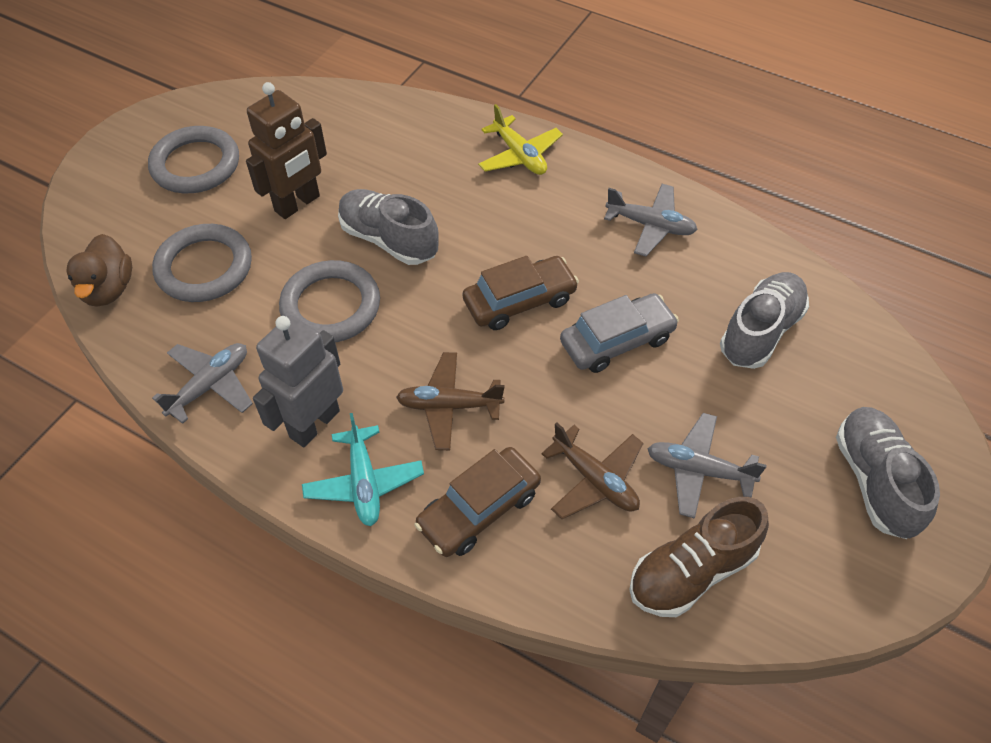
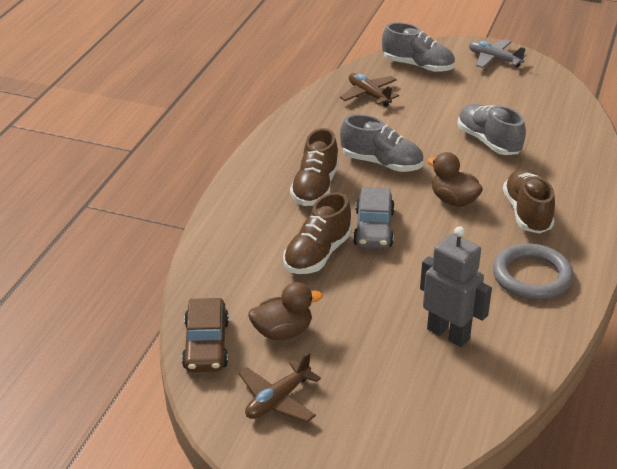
brown car: 2 -> 1
brown duck: 1 -> 2
brown robot: 1 -> 0
brown shoe: 1 -> 3
grey plane: 3 -> 1
grey ring: 3 -> 1
turquoise plane: 1 -> 0
yellow plane: 1 -> 0

